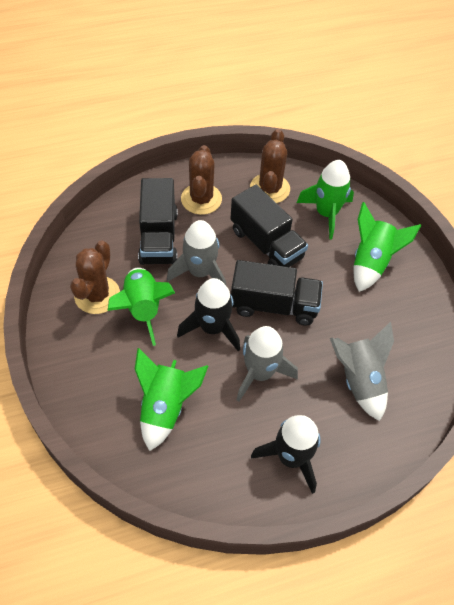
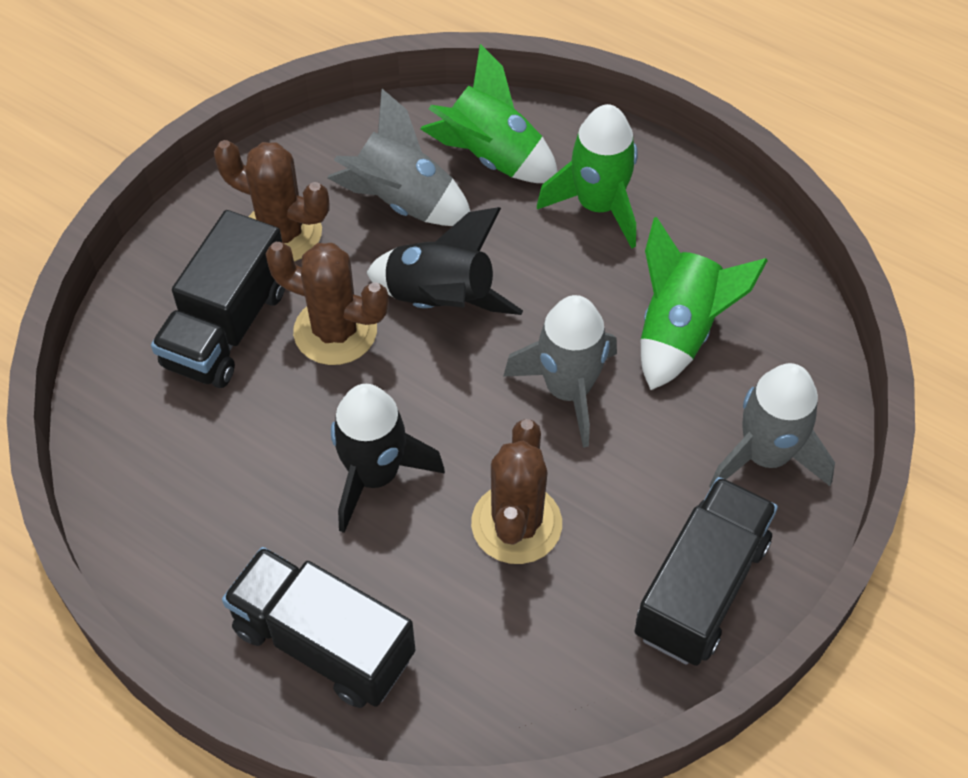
green rocket: 4 -> 3

